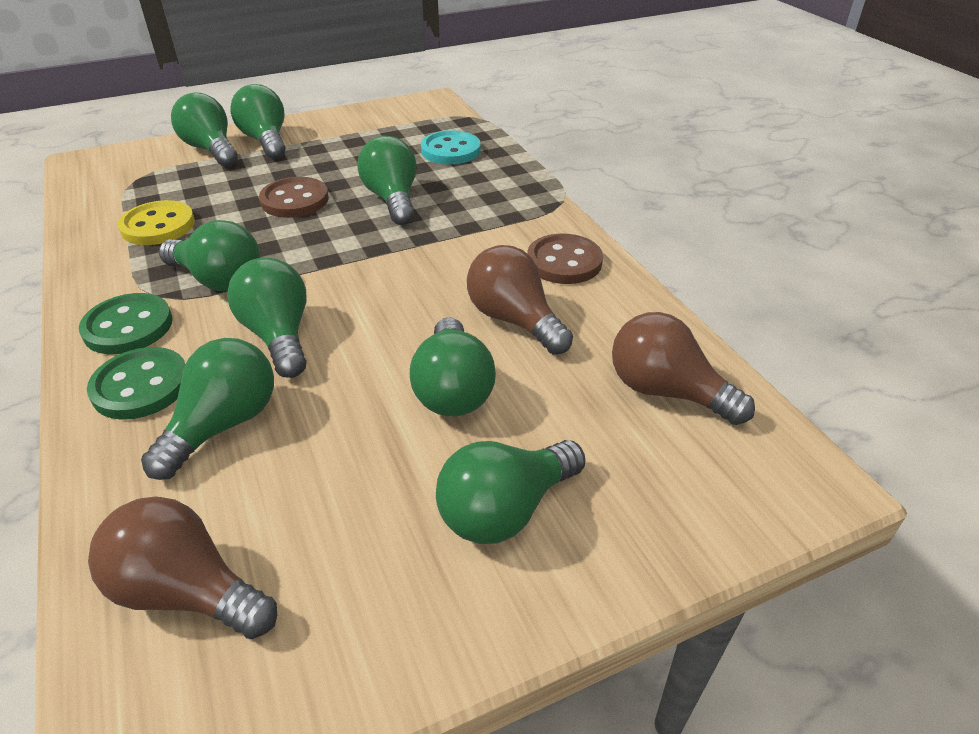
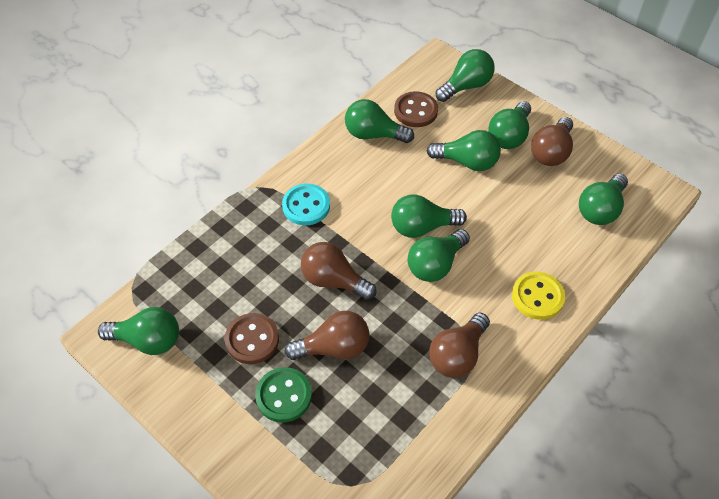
brown light bulb: 3 -> 4
green button: 2 -> 1

